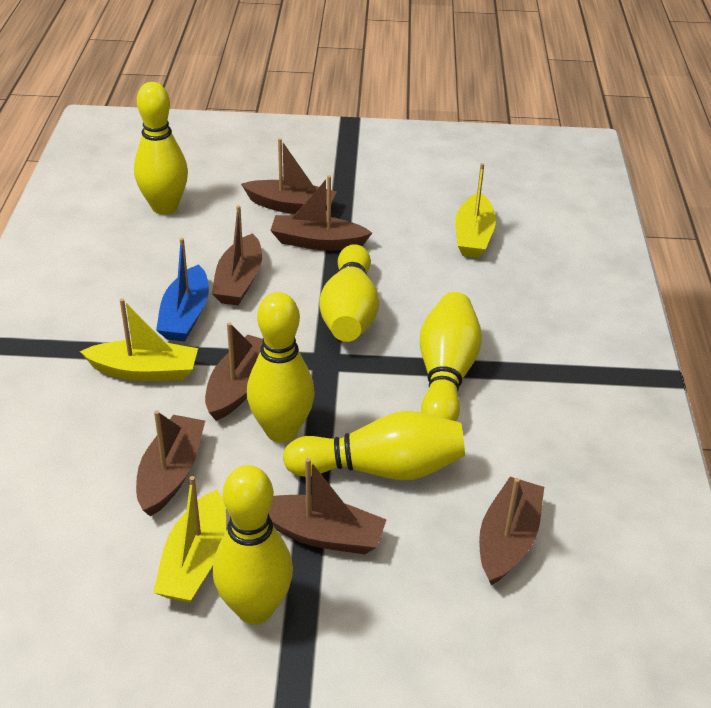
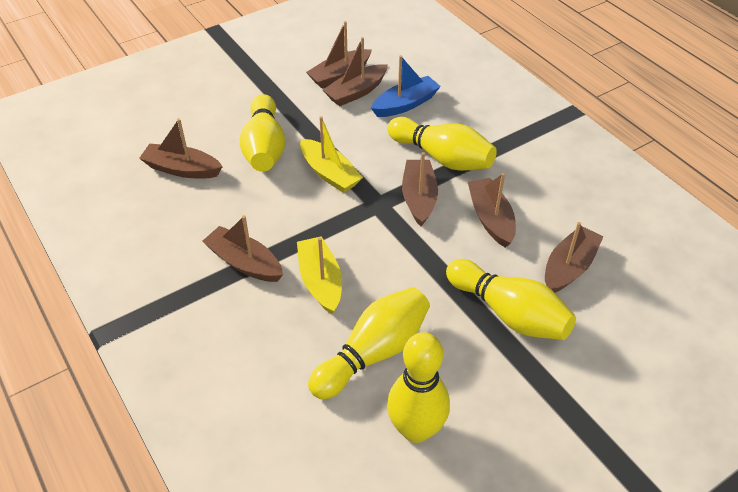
yellow boat: 3 -> 2
yellow bowling pin: 6 -> 5

